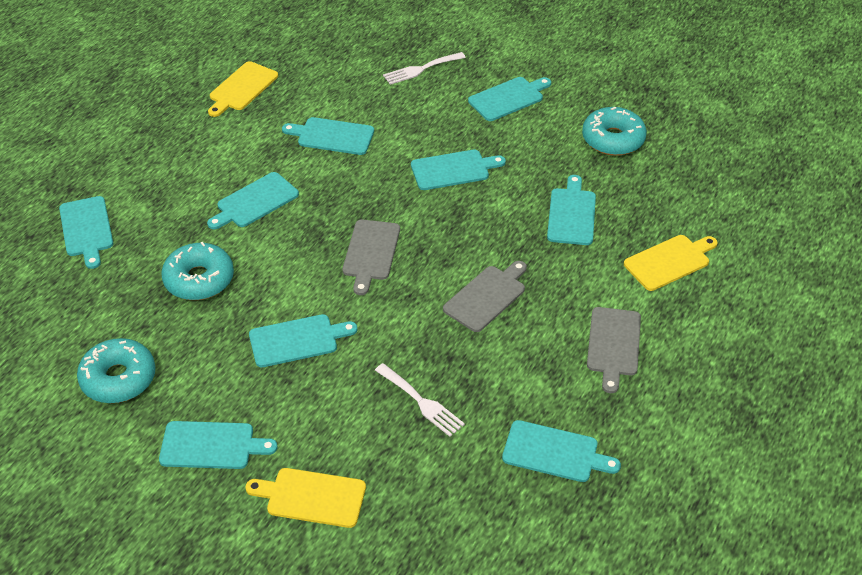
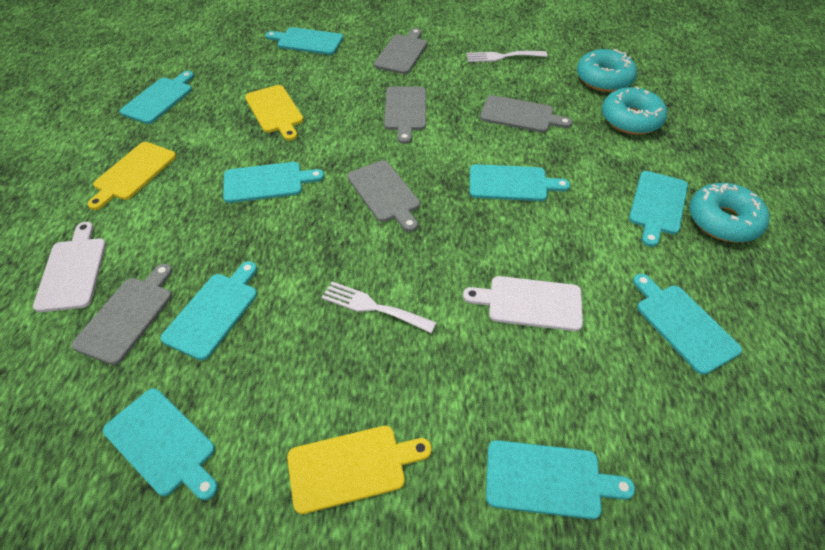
grey cutting board: 3 -> 5
white cutting board: 0 -> 2

